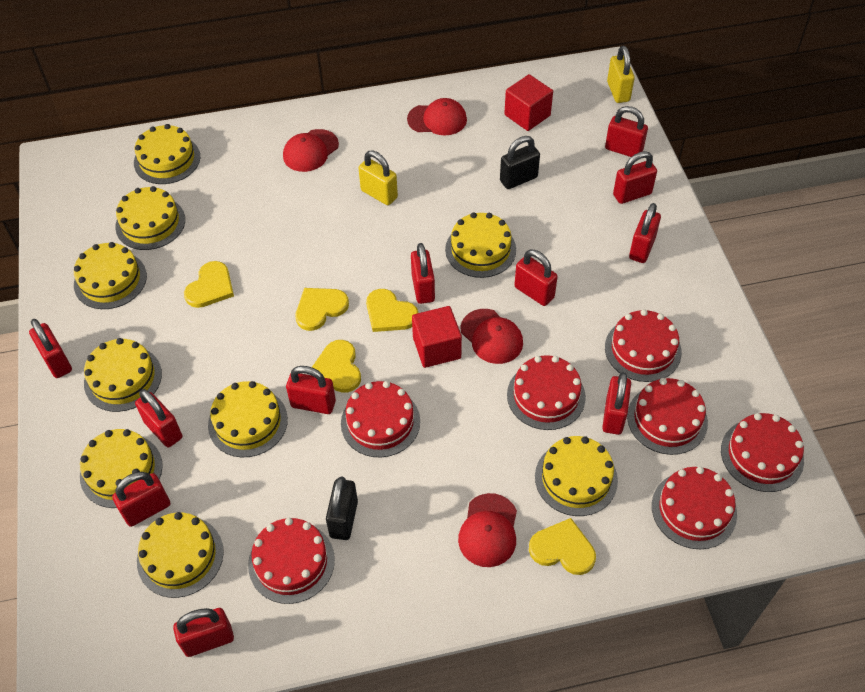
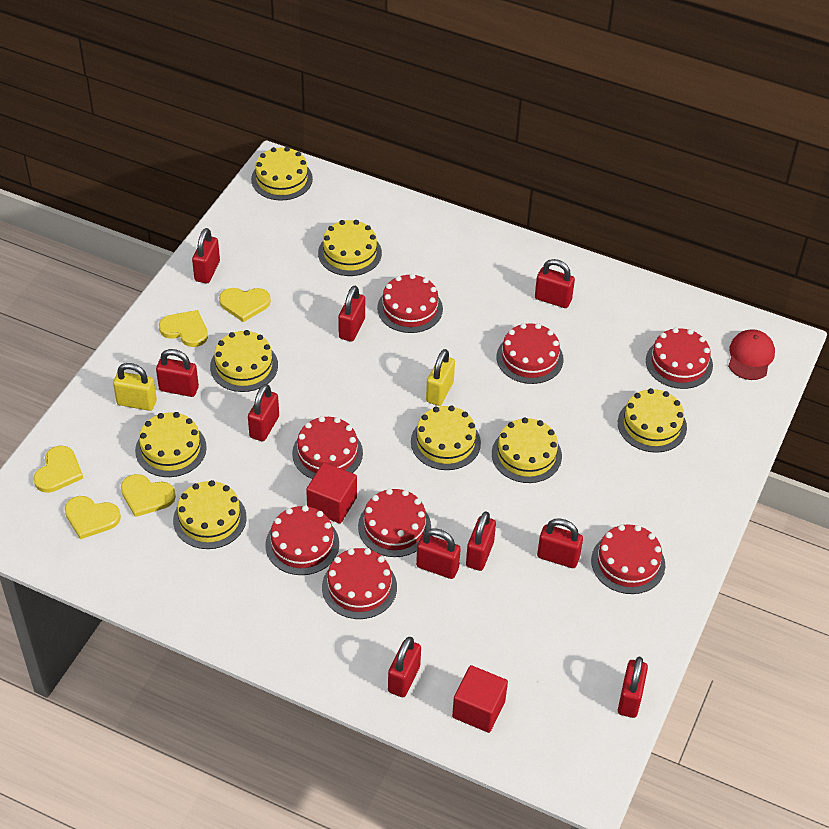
black padlock: 2 -> 0
red cake: 7 -> 8
red cap: 4 -> 1
red padlock: 11 -> 10
yellow cake: 9 -> 8

